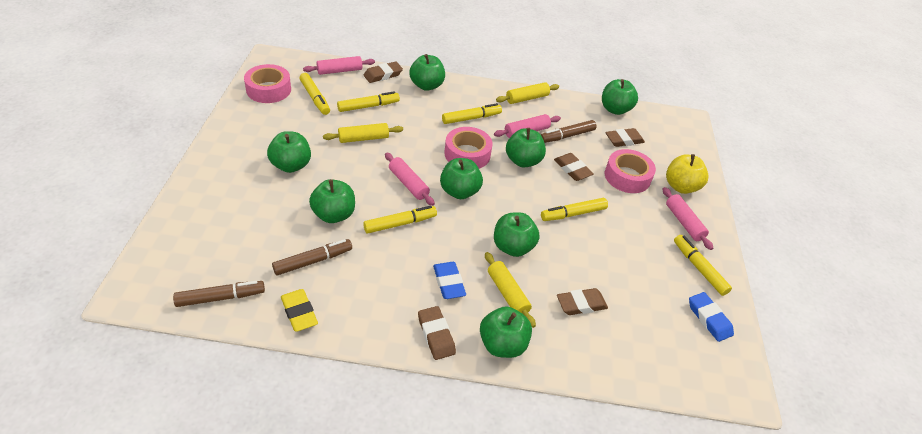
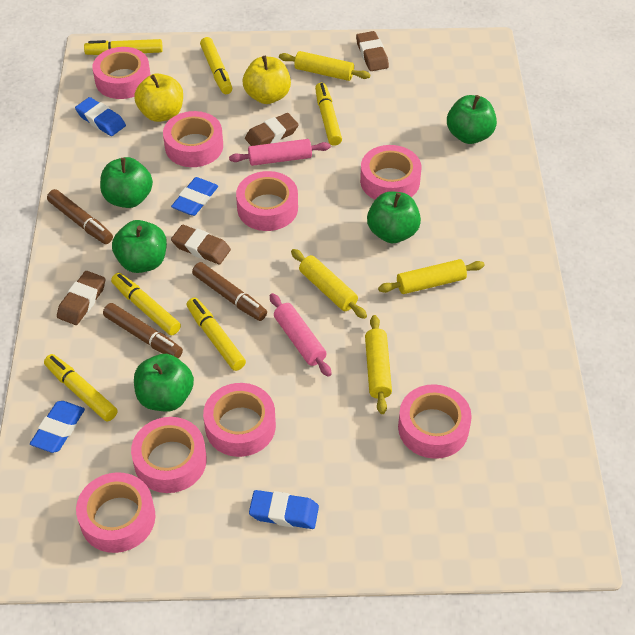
blue eraser: 2 -> 4
brown eraser: 5 -> 4
green apple: 8 -> 5
pink rolling pin: 4 -> 2
pink tape: 3 -> 8
yellow apple: 1 -> 2
yellow eraser: 1 -> 0
yellow rolling pin: 3 -> 4

